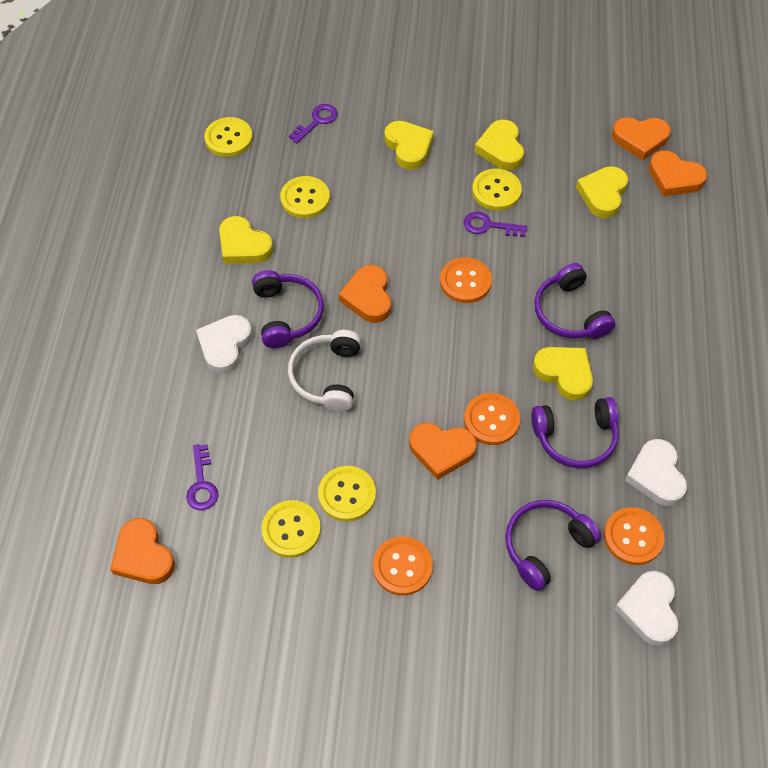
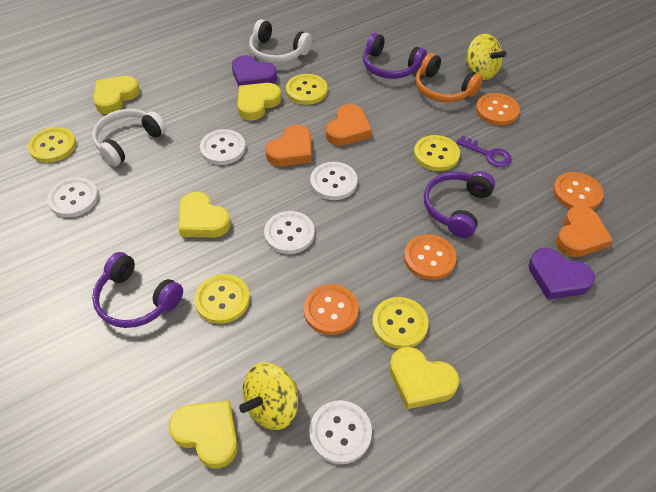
orange headphones: 0 -> 1
orange heart: 5 -> 3
purple headphones: 4 -> 3
purple heart: 0 -> 2
purple key: 3 -> 1
white button: 0 -> 5
white headphones: 1 -> 2
white heart: 3 -> 0
yellow spinning top: 0 -> 2

